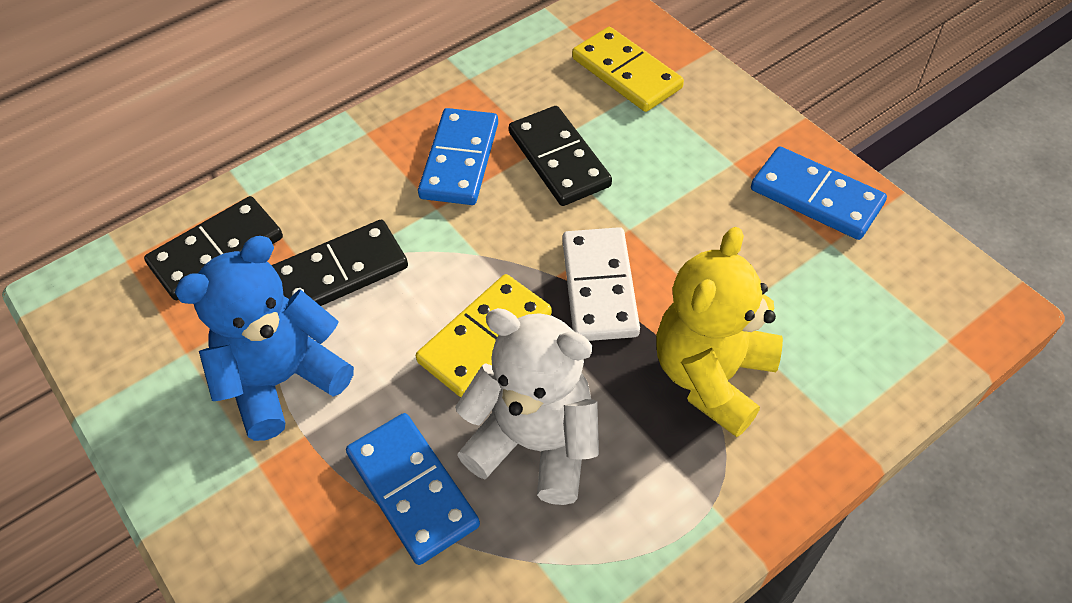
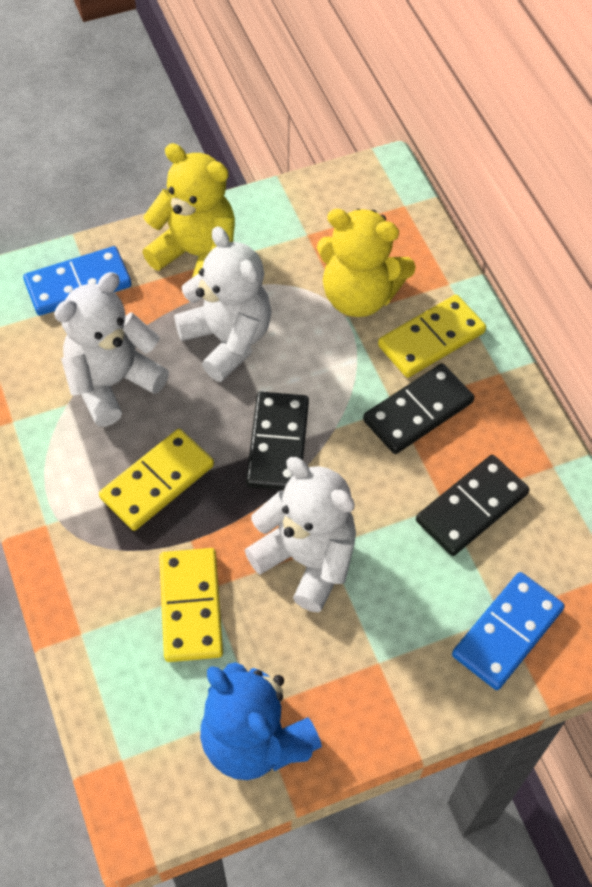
blue domino: 3 -> 2
white domino: 1 -> 0
white teddy bear: 1 -> 3
yellow domino: 2 -> 3
yellow teddy bear: 1 -> 2

